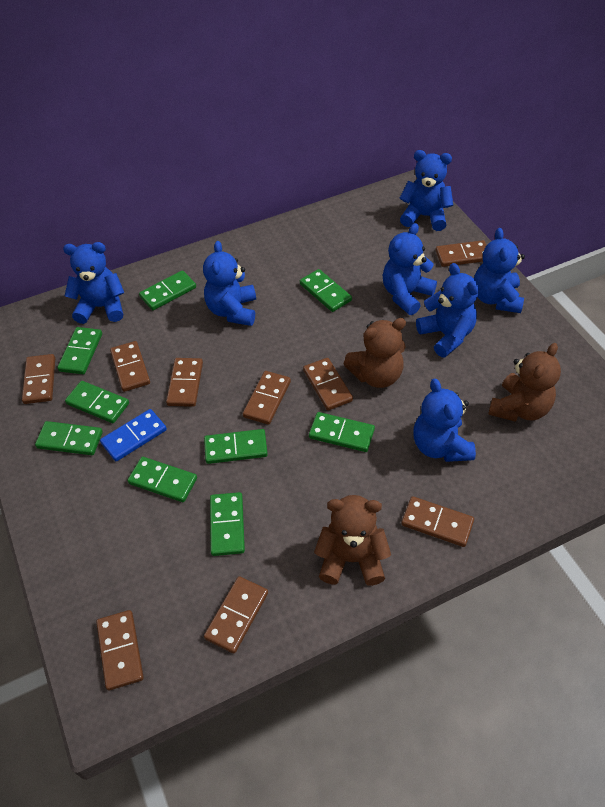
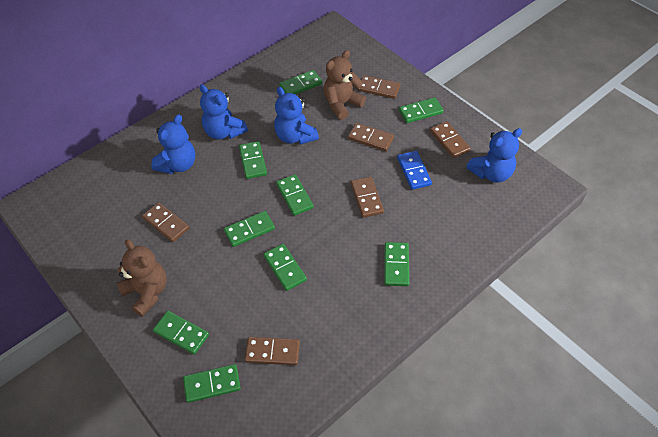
blue teddy bear: 7 -> 4
brown domino: 9 -> 6
brown teddy bear: 3 -> 2

